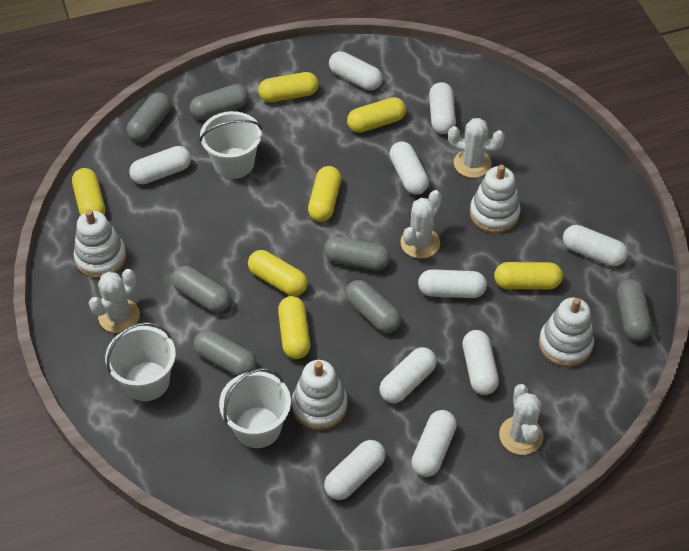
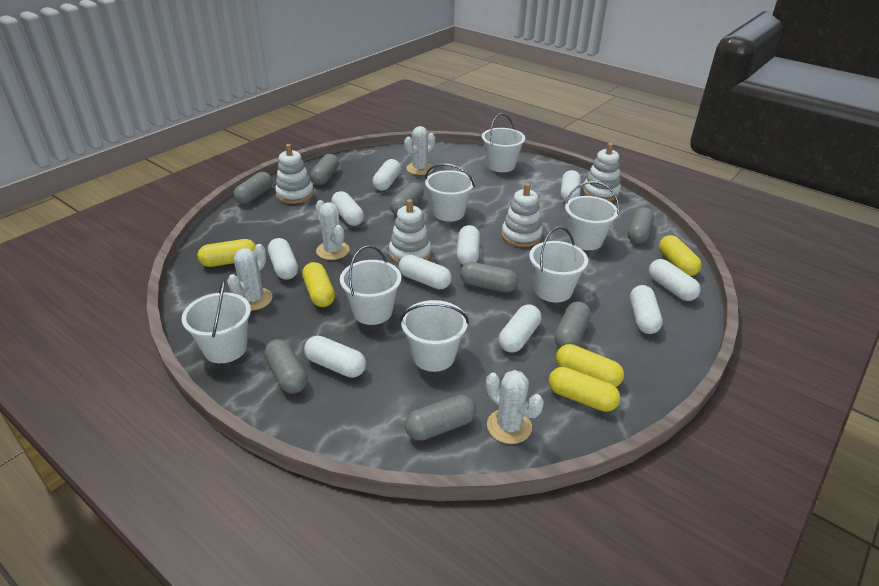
grey capsule: 7 -> 8
white bucket: 3 -> 7
yellow capsule: 7 -> 5

